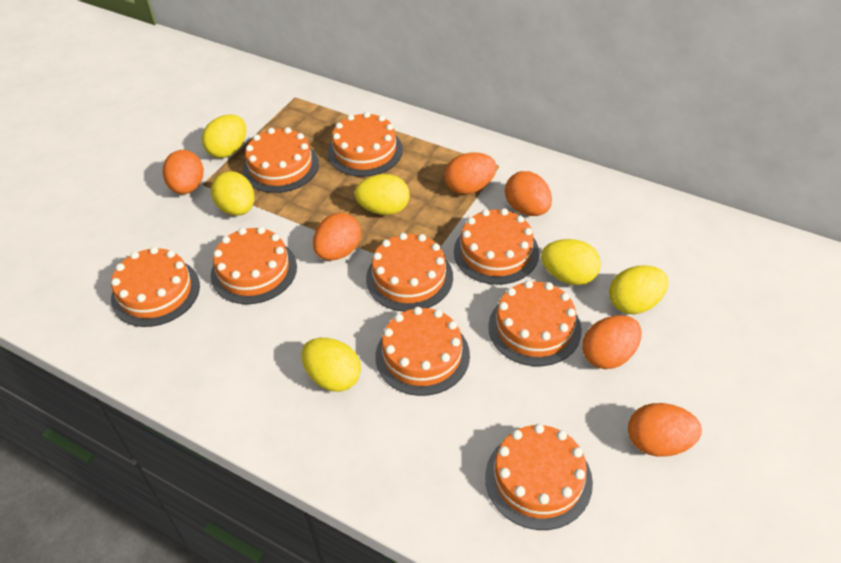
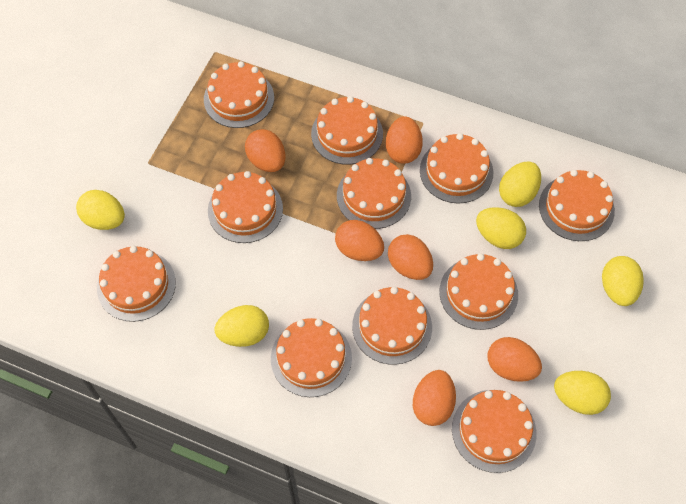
orange cake: 9 -> 11

